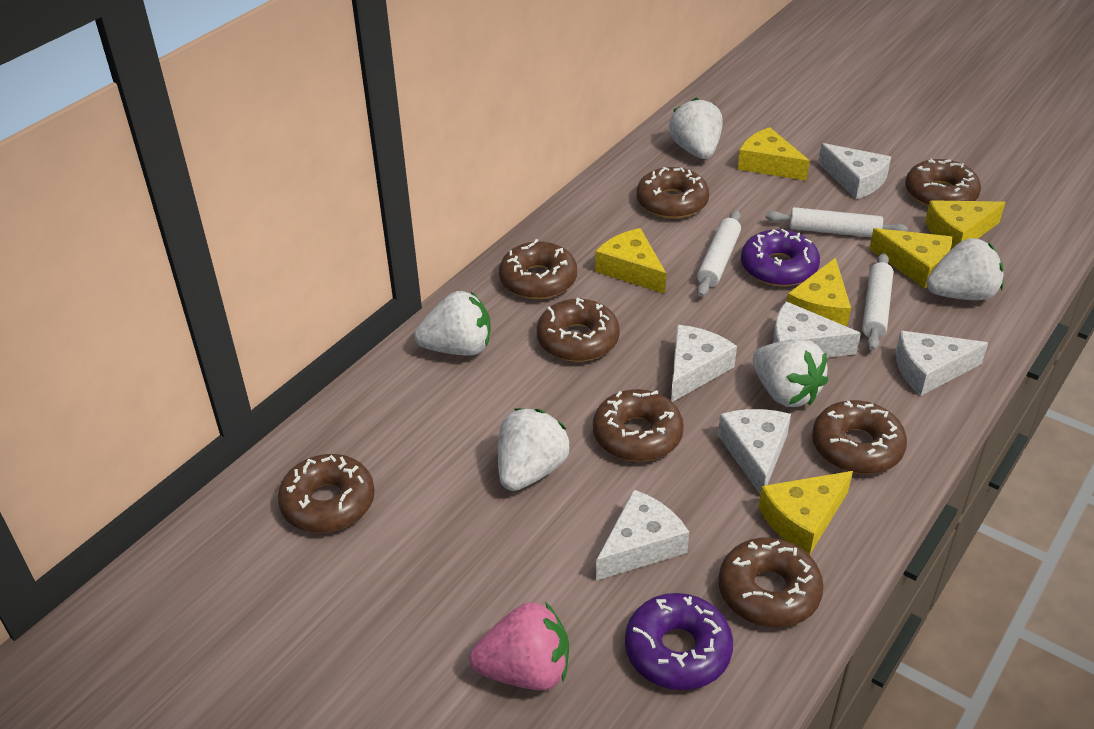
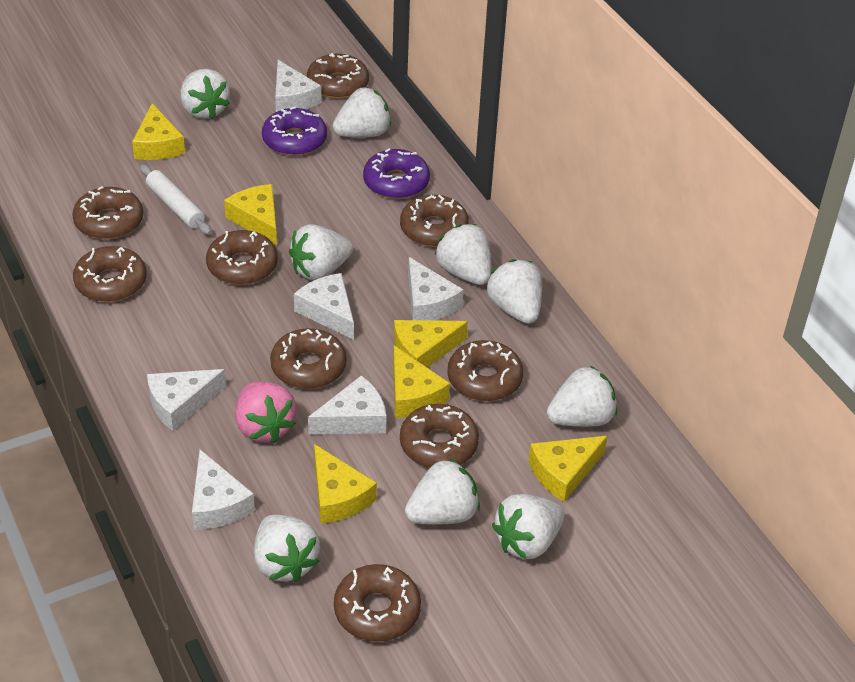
brown donut: 8 -> 9
white rolling pin: 3 -> 1
white strawberry: 5 -> 9

